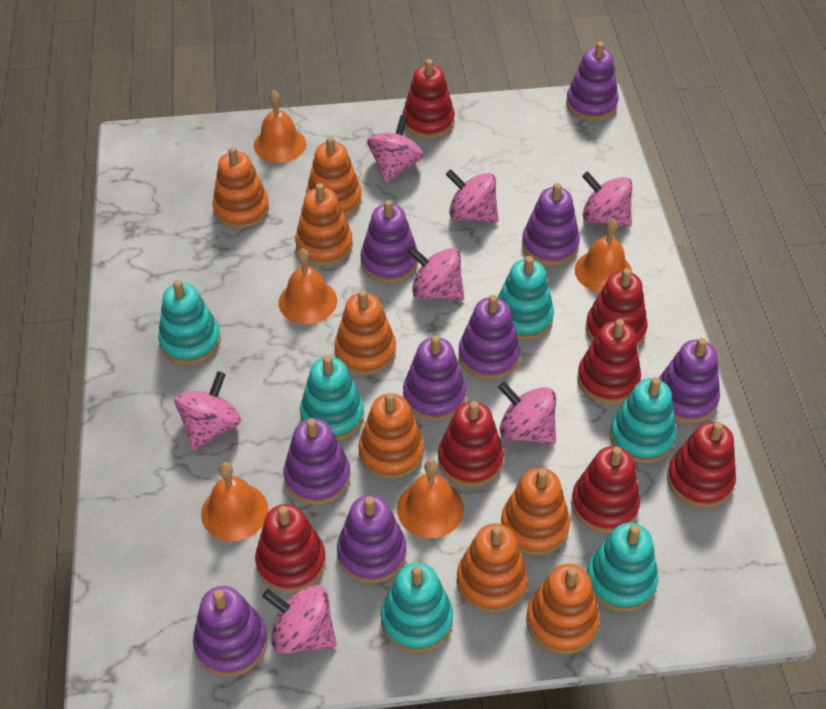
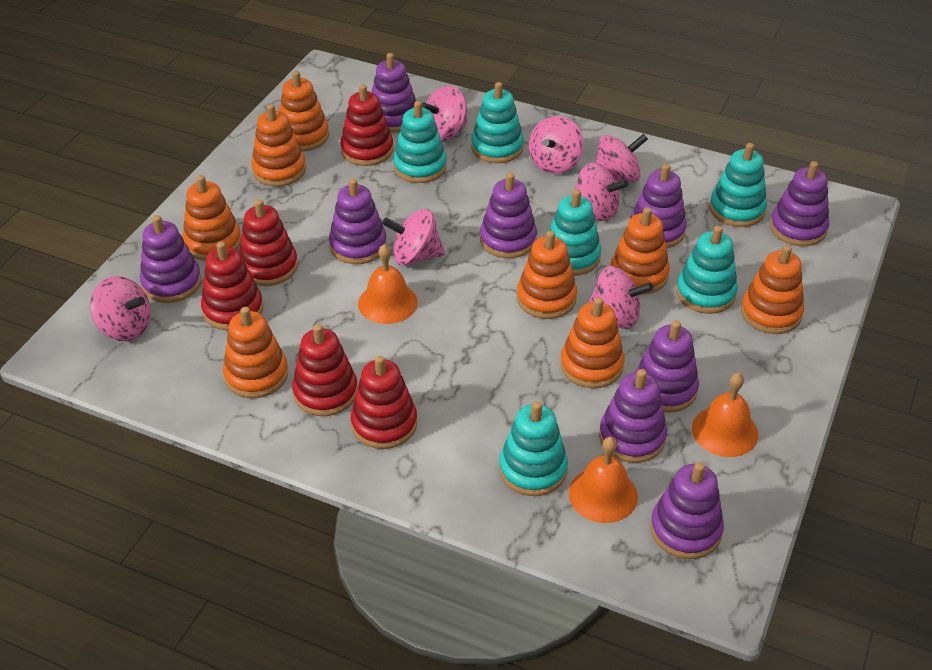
orange bell: 5 -> 3
red stacking toy: 7 -> 5

